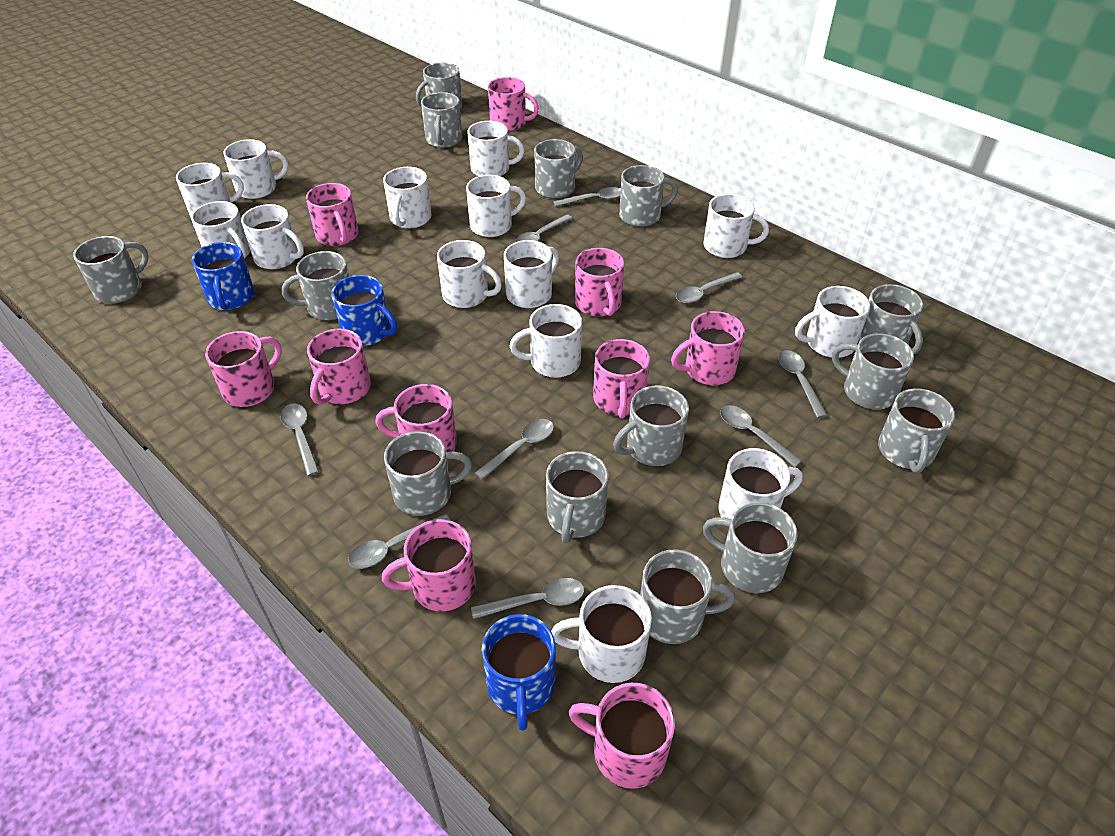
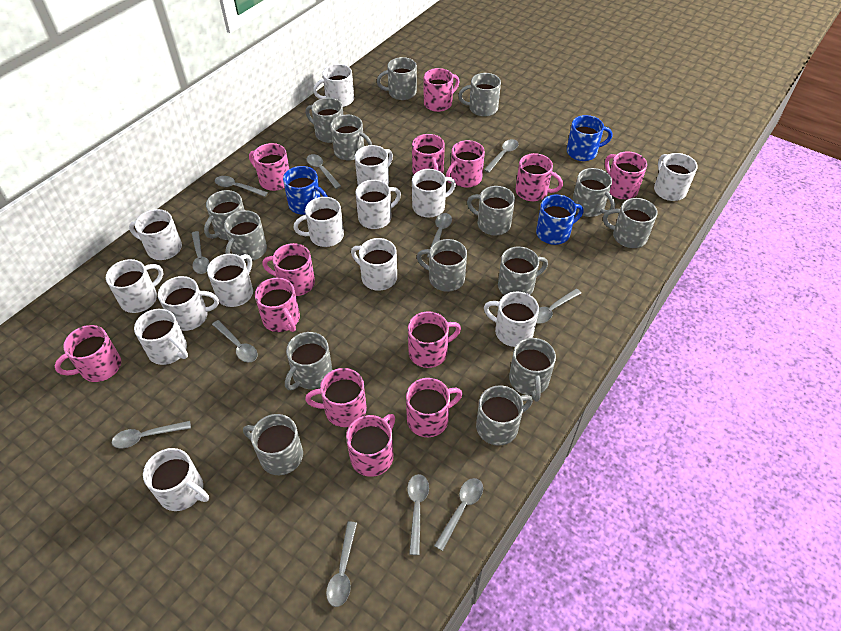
grey mug: 14 -> 15
grey spoon: 9 -> 11
pink mug: 10 -> 13

